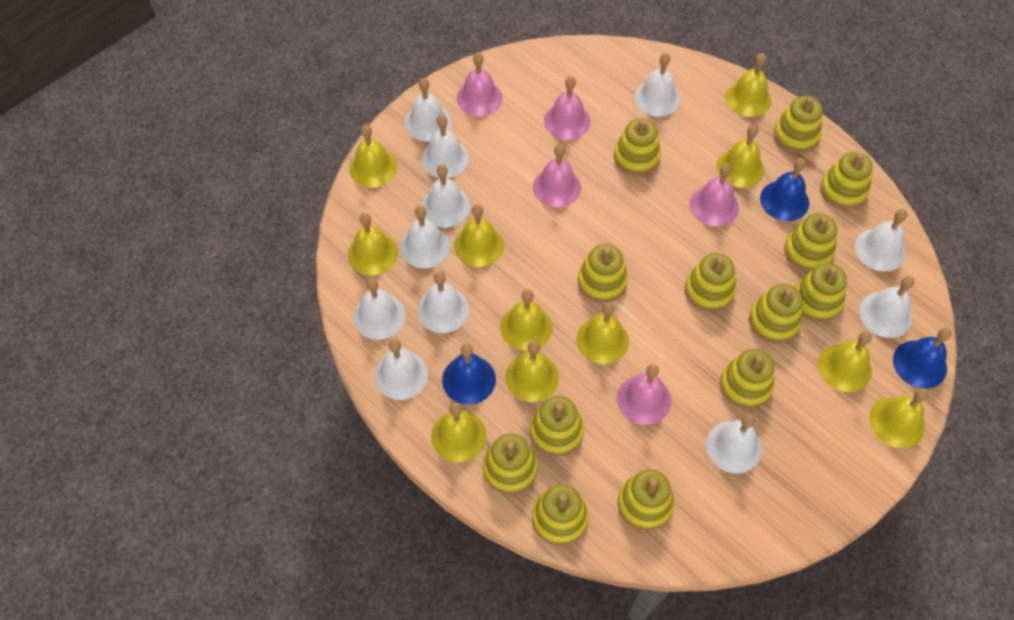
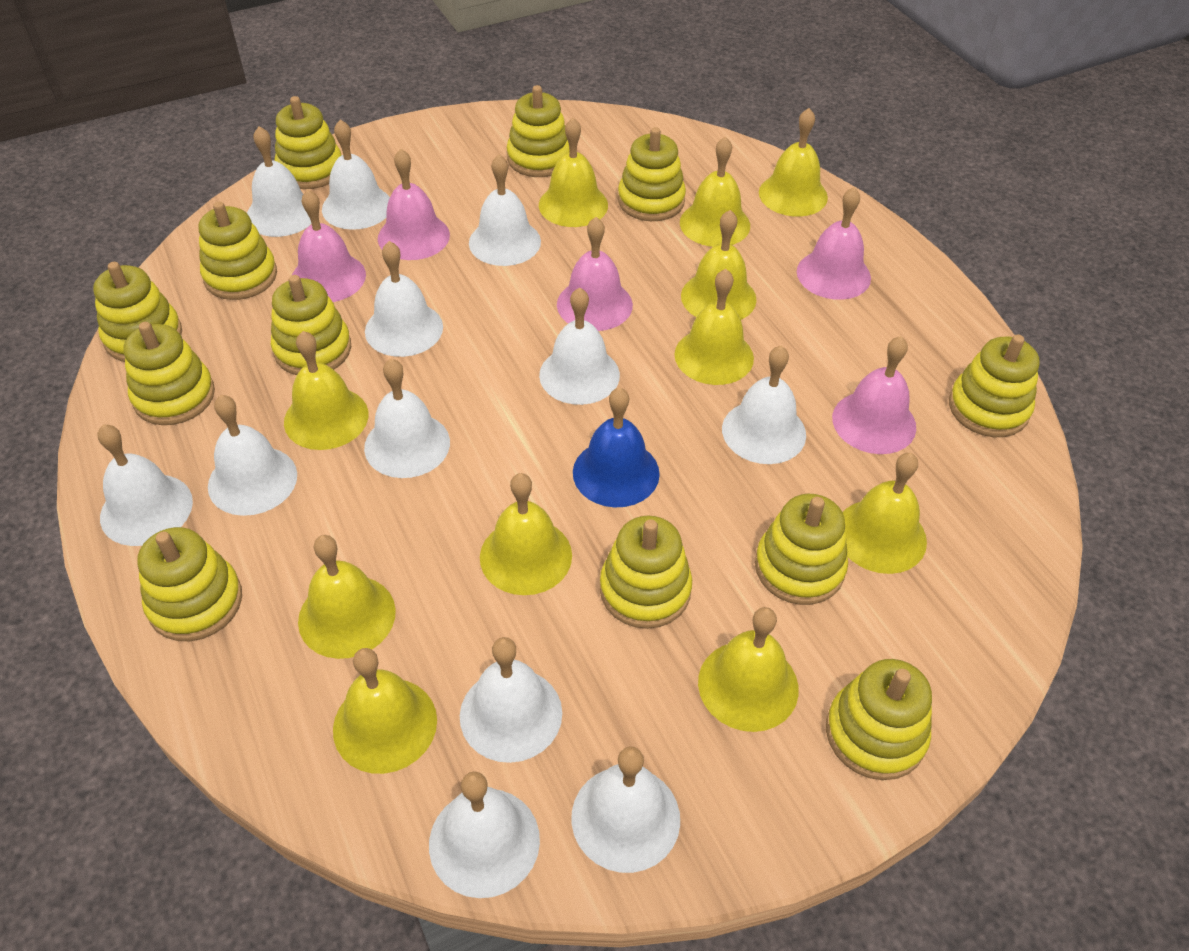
blue bell: 3 -> 1
white bell: 11 -> 12
yellow stacking toy: 13 -> 12

